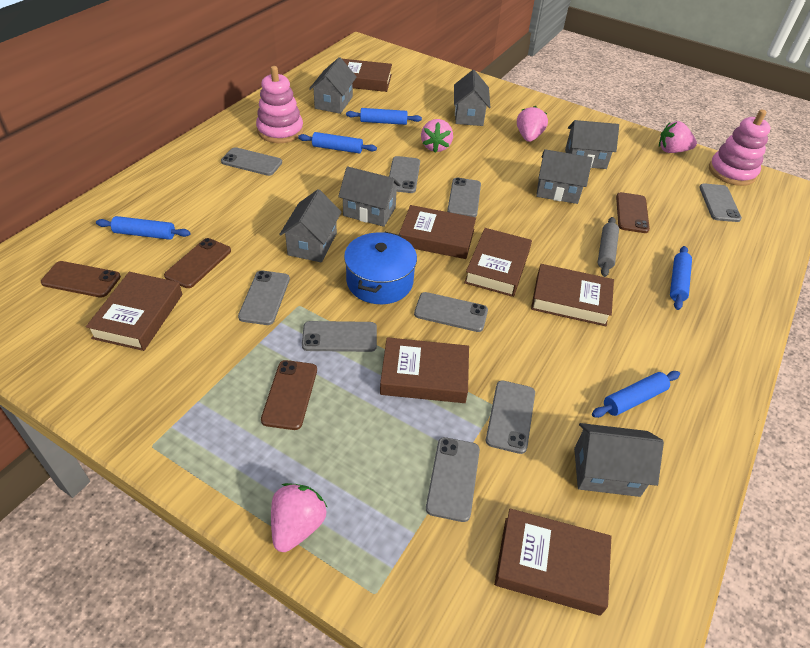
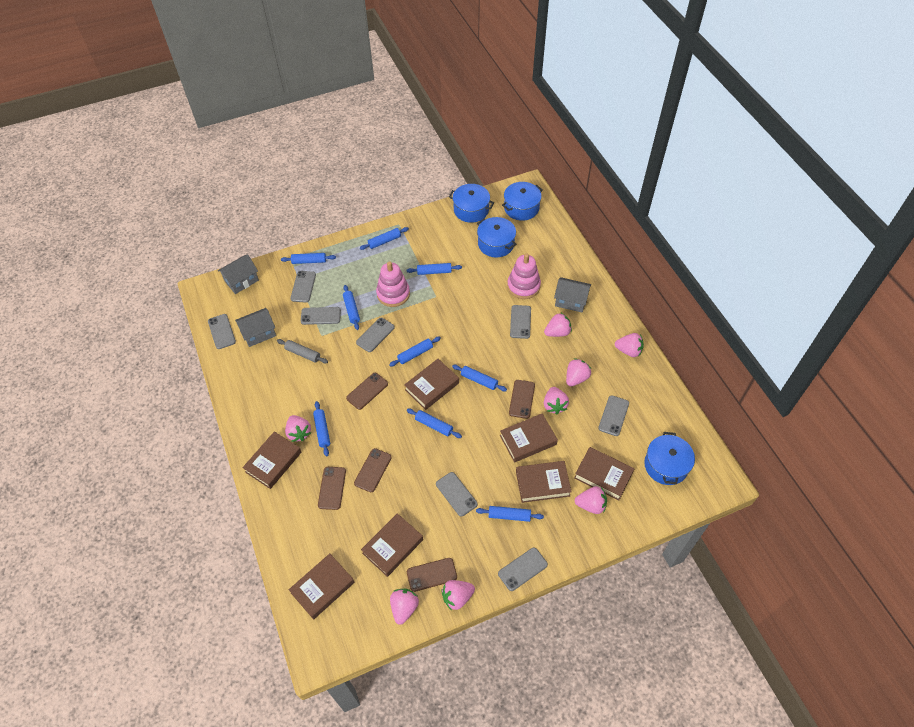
blue pot: 1 -> 4
blue rolling pin: 5 -> 9
brown phone: 4 -> 5
grey house: 7 -> 3
grey phone: 9 -> 8
pink strawberry: 4 -> 8

